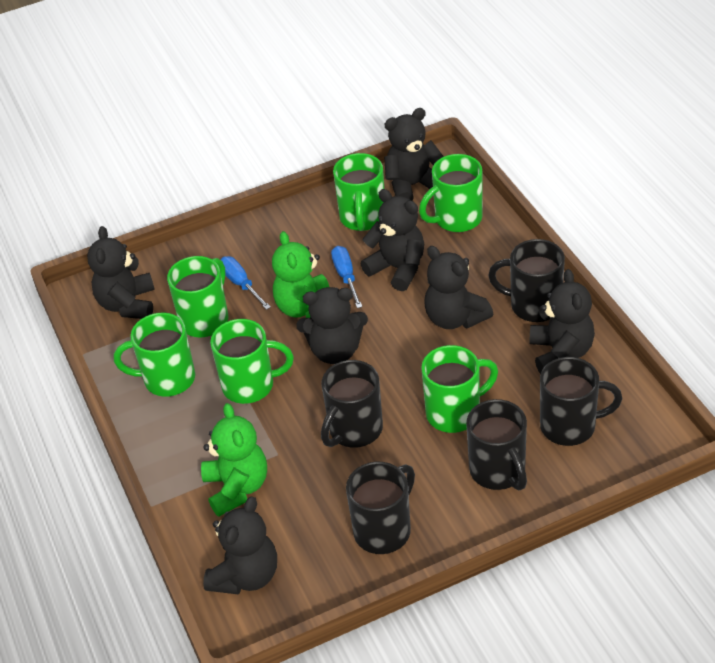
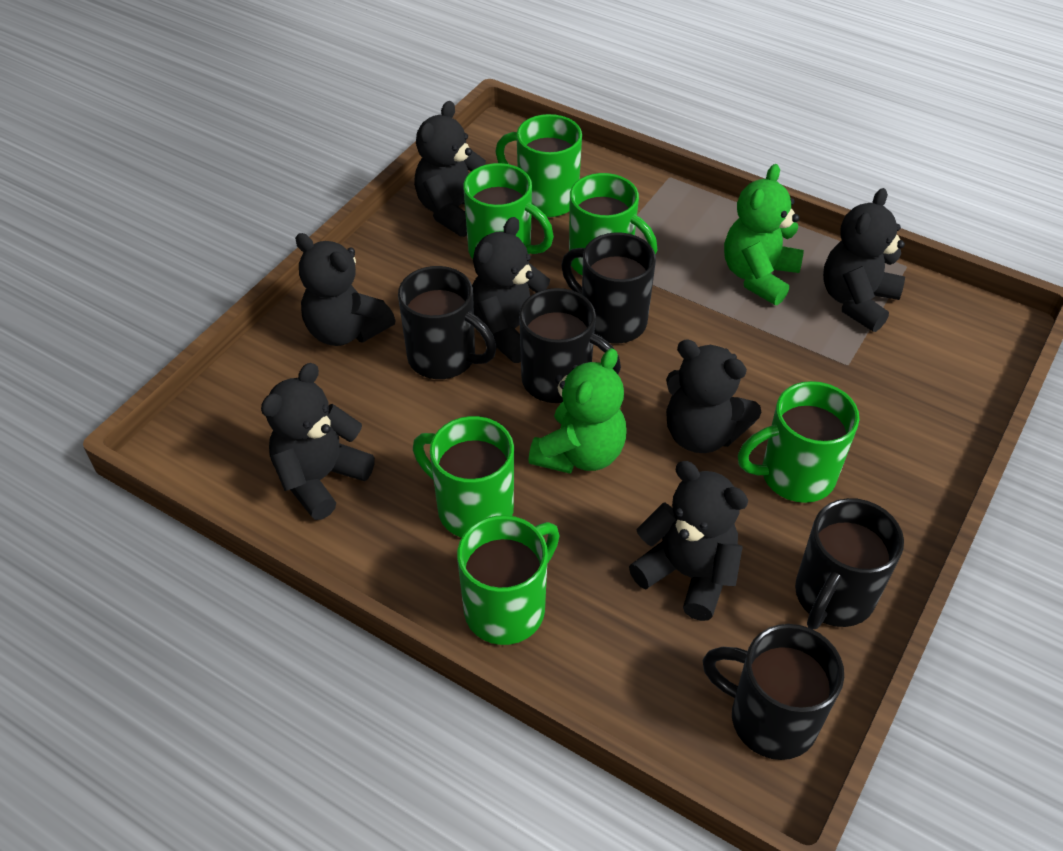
blue screwdriver: 2 -> 0

